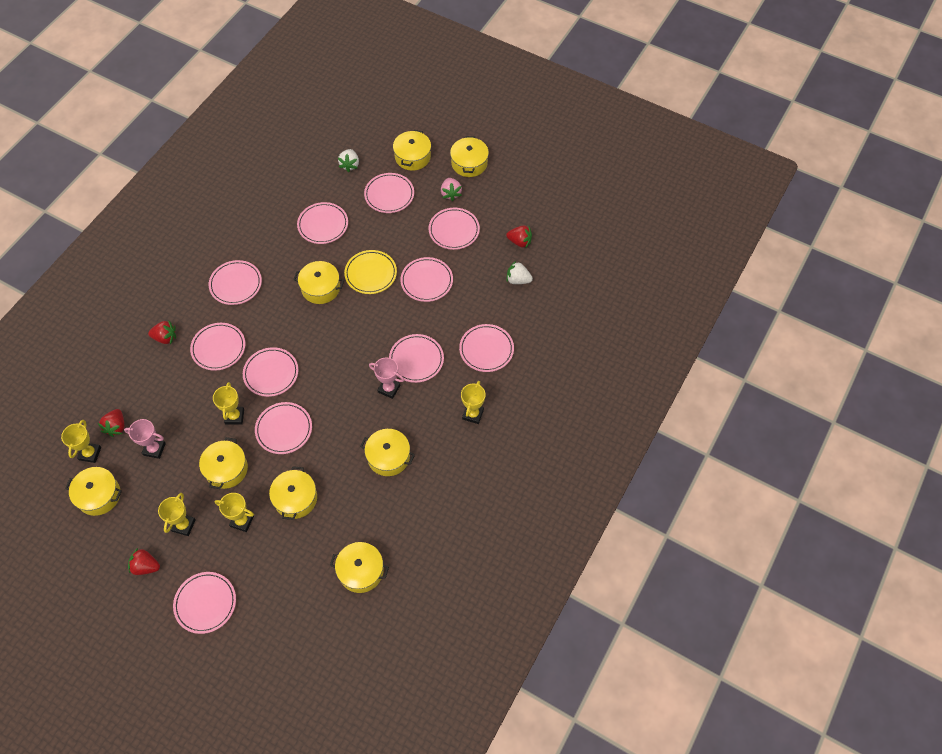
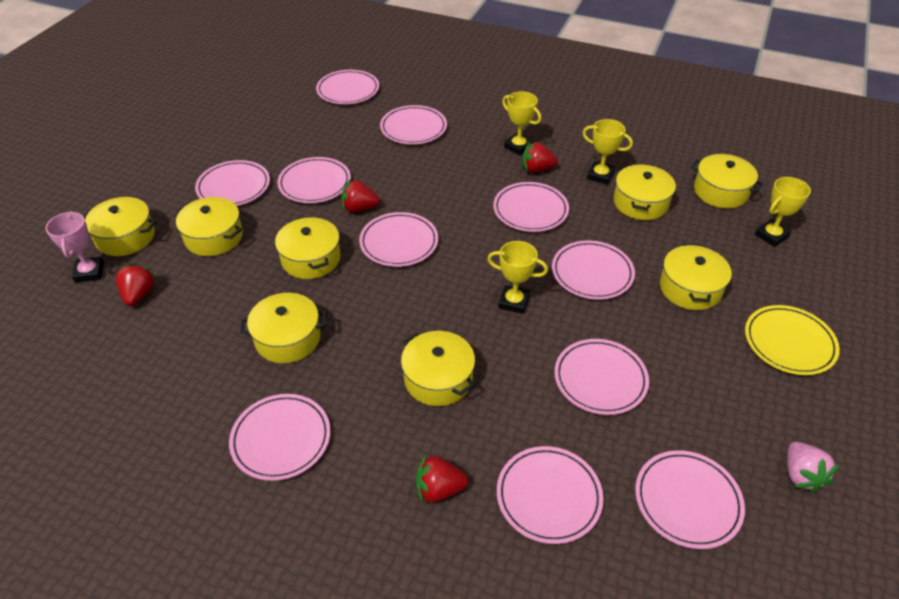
pink trophy: 2 -> 1
white strawberry: 2 -> 0
yellow trophy: 5 -> 4

